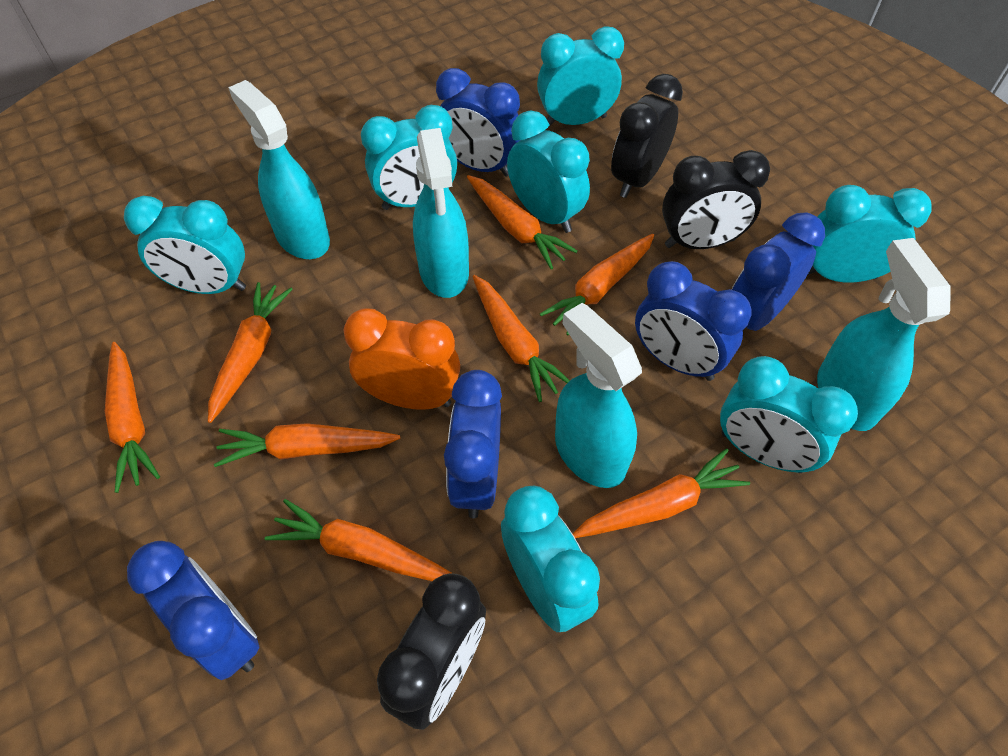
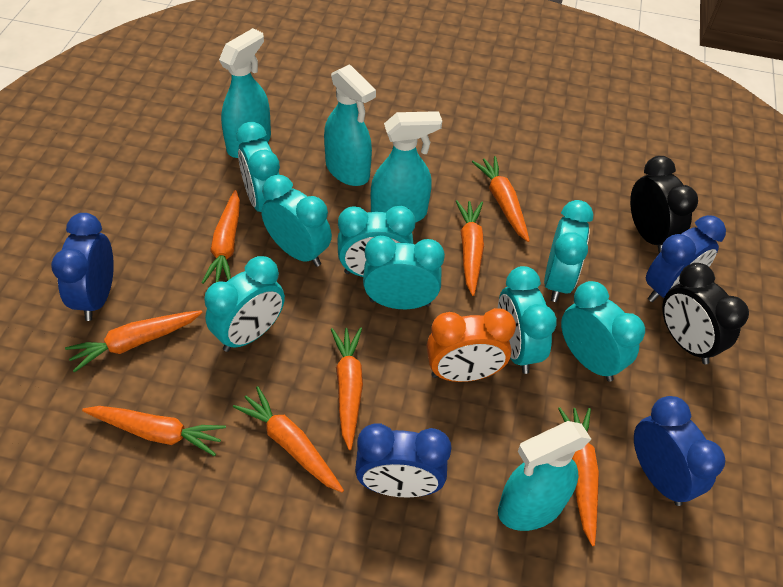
black clock: 3 -> 2
blue clock: 5 -> 4
turquoise clock: 7 -> 8

